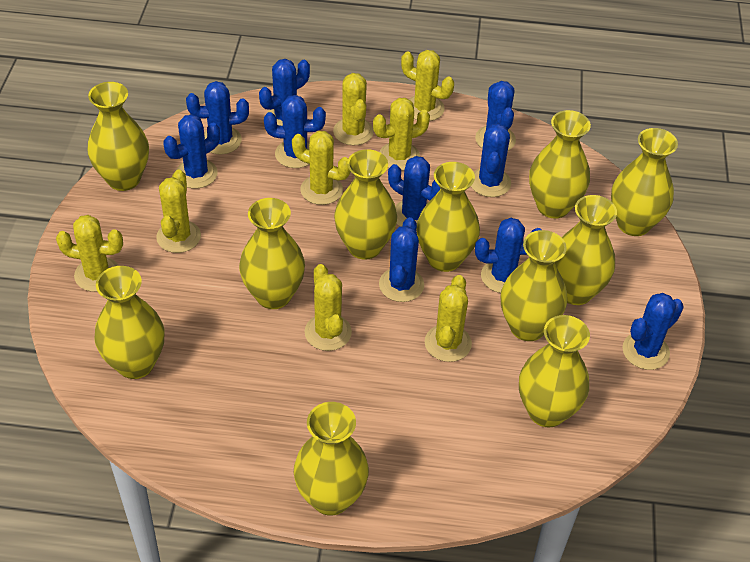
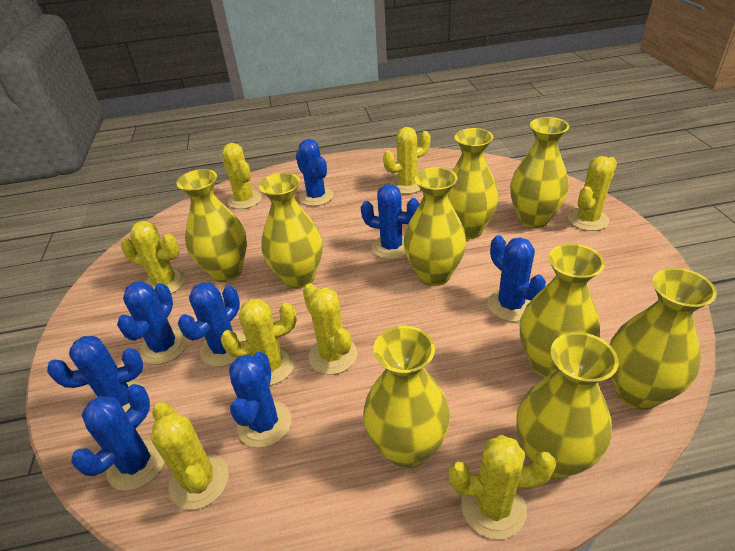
blue cactus: 10 -> 8
yellow vase: 11 -> 9

